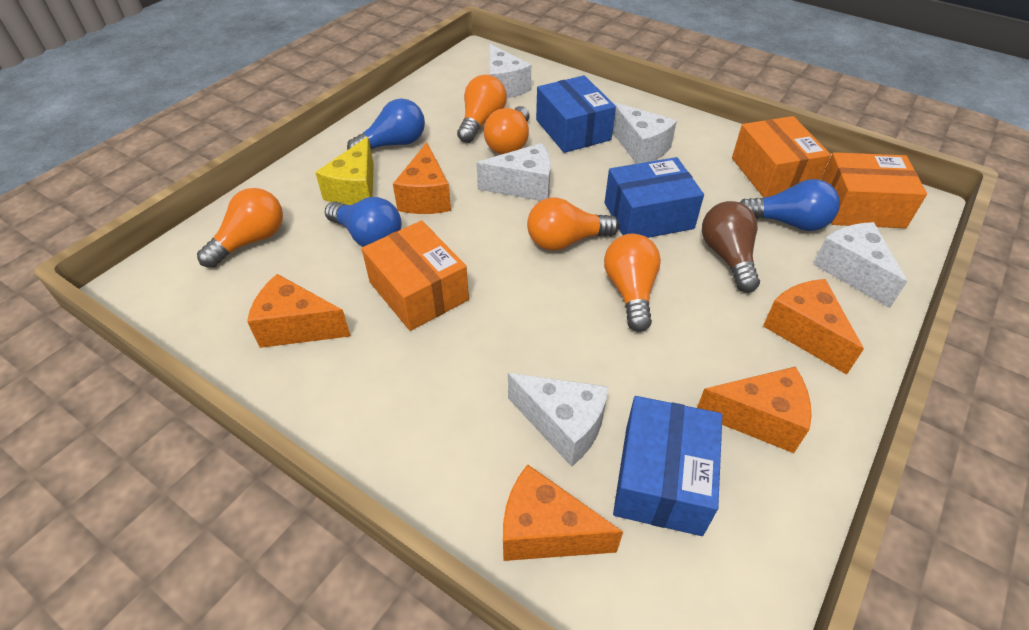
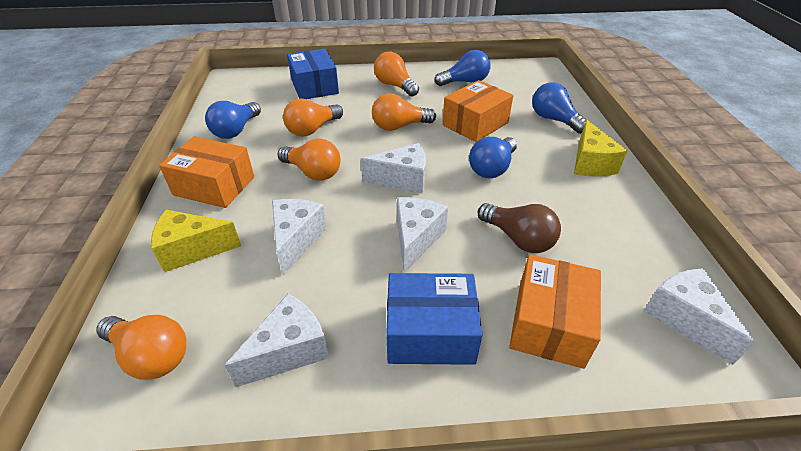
blue box: 3 -> 2
blue light bulb: 3 -> 4
orange cheese: 5 -> 0
yellow cheese: 1 -> 2

